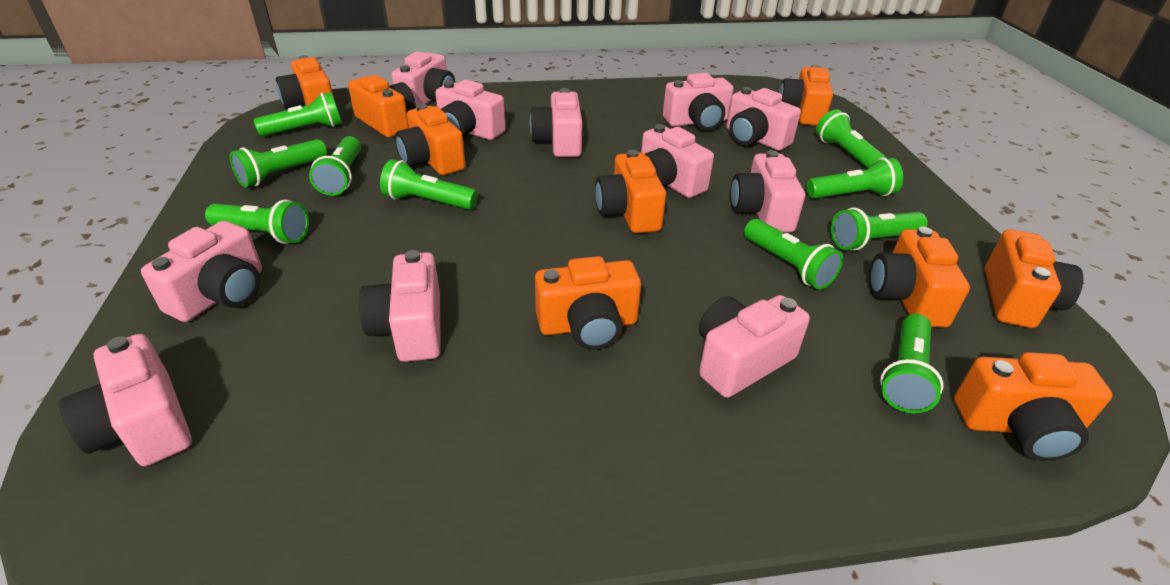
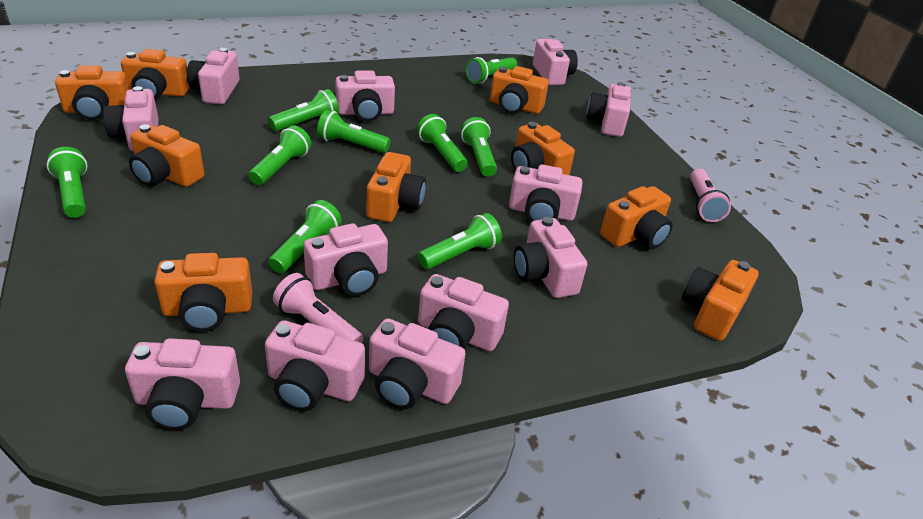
green flashlight: 10 -> 9
pink camera: 11 -> 12
pink flashlight: 0 -> 2

